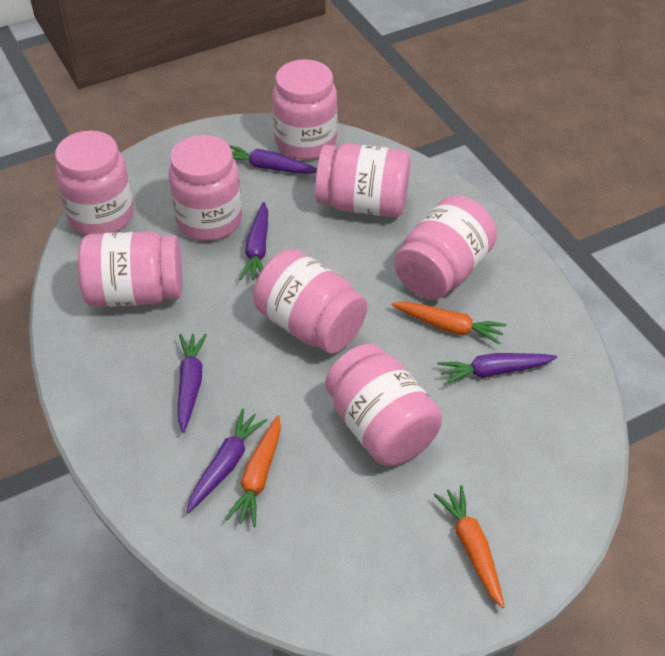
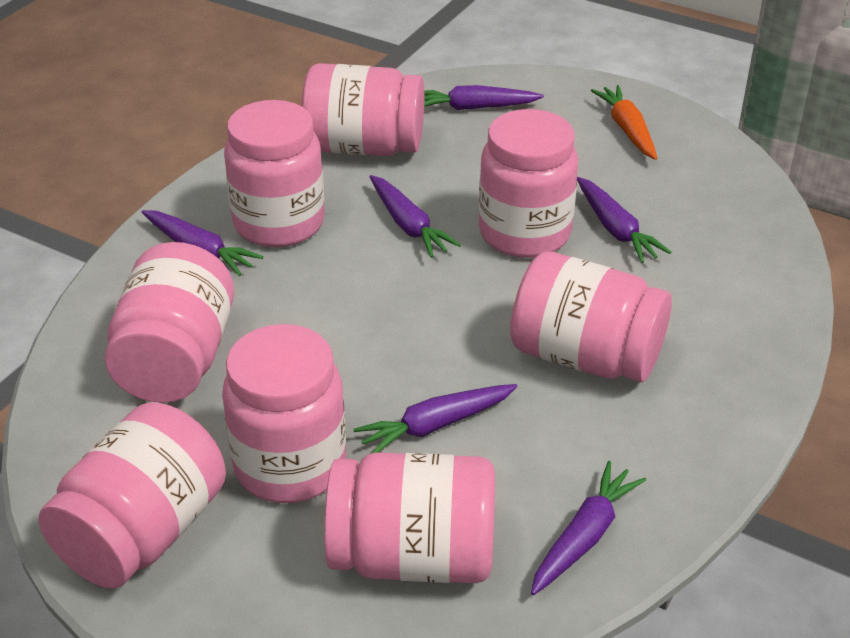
orange carrot: 3 -> 1
purple carrot: 5 -> 6

